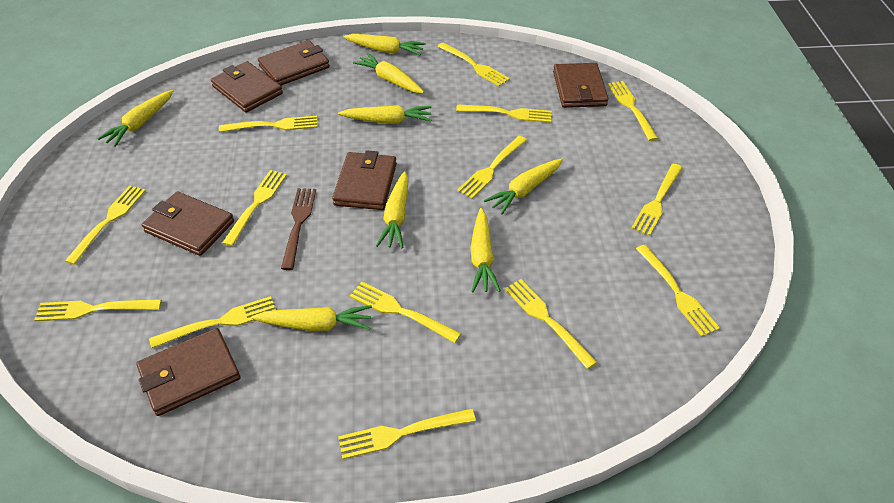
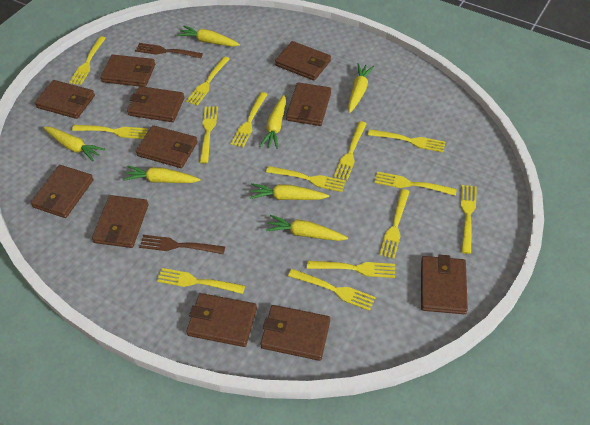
brown fork: 1 -> 2
brown wallet: 6 -> 11
yellow carrot: 8 -> 7

